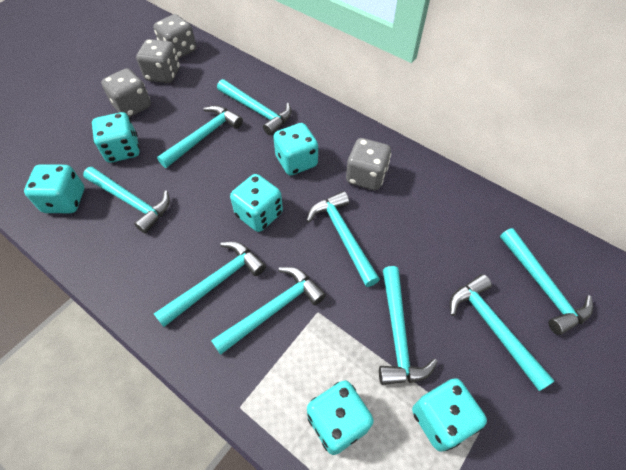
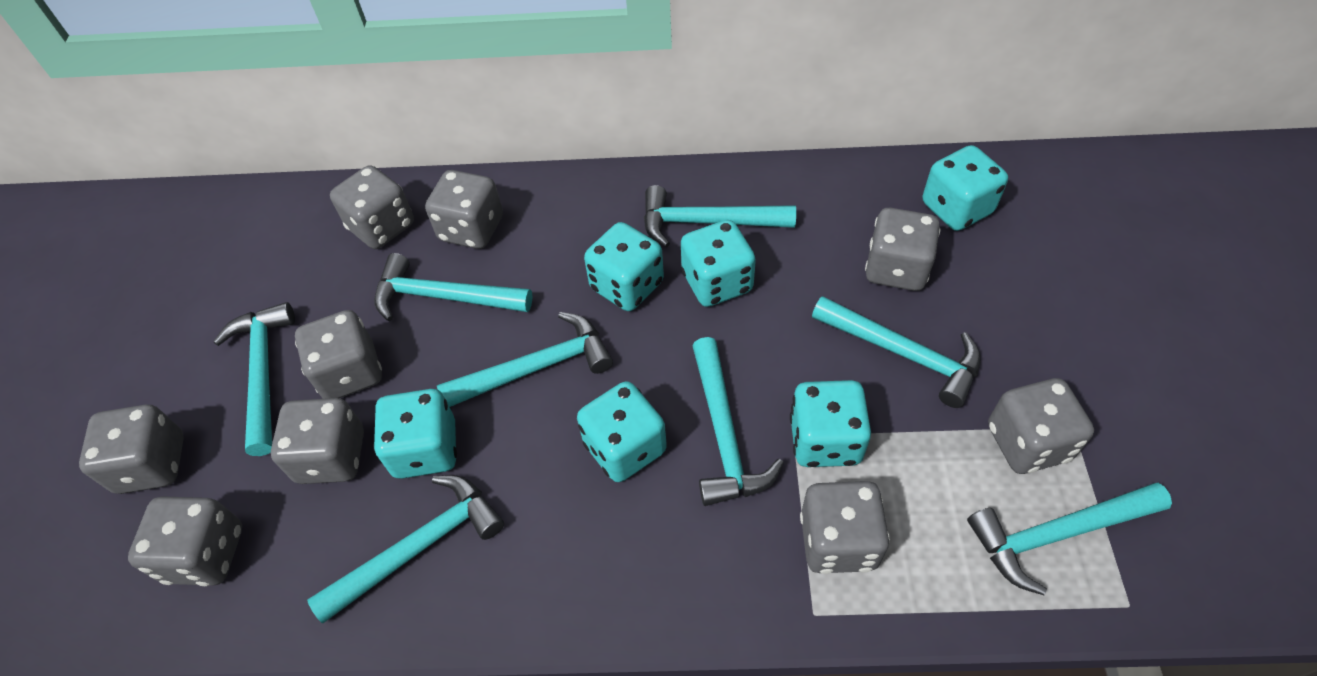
grey dice: 4 -> 9
turquoise hammer: 9 -> 8

